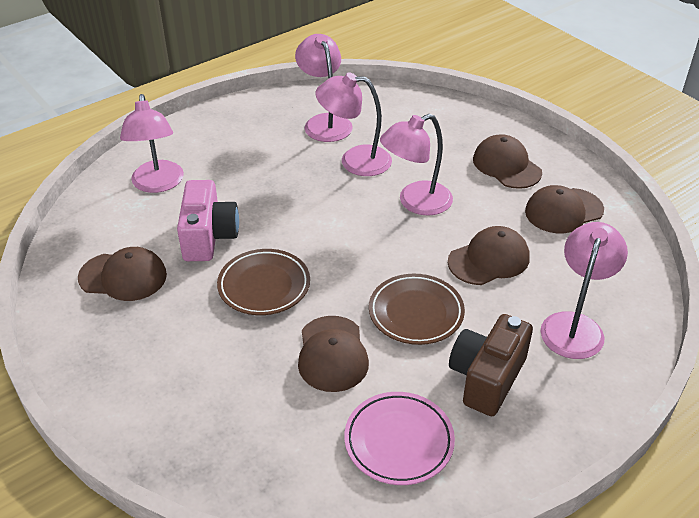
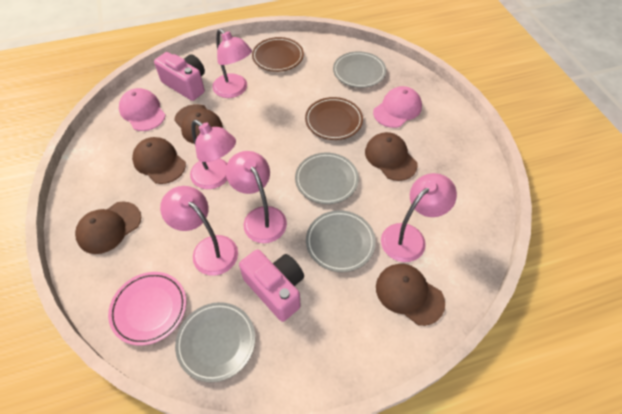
brown camera: 1 -> 0
grey plate: 0 -> 4
pink camera: 1 -> 2
pink cap: 0 -> 2

